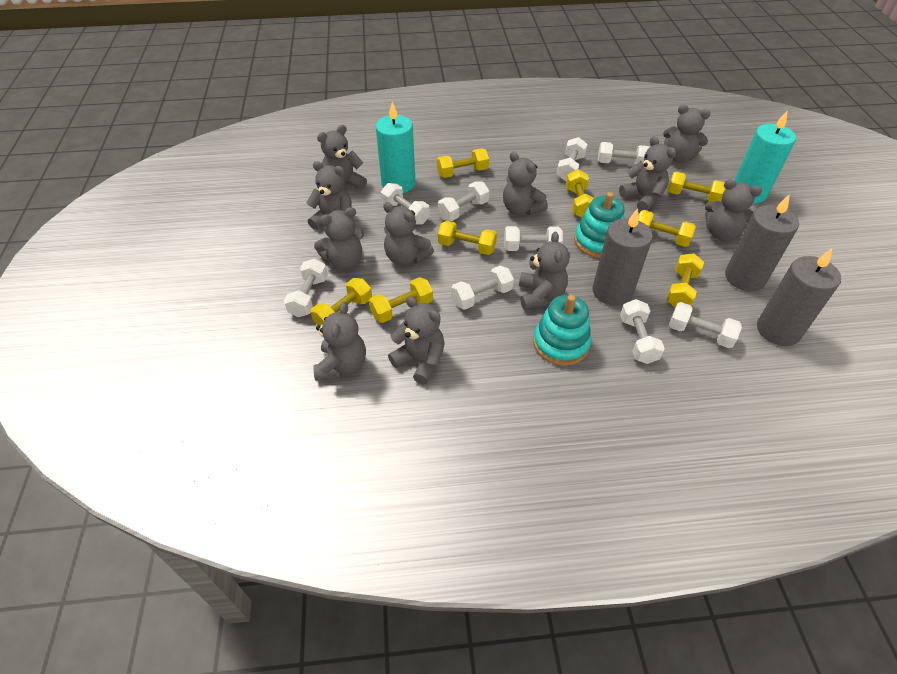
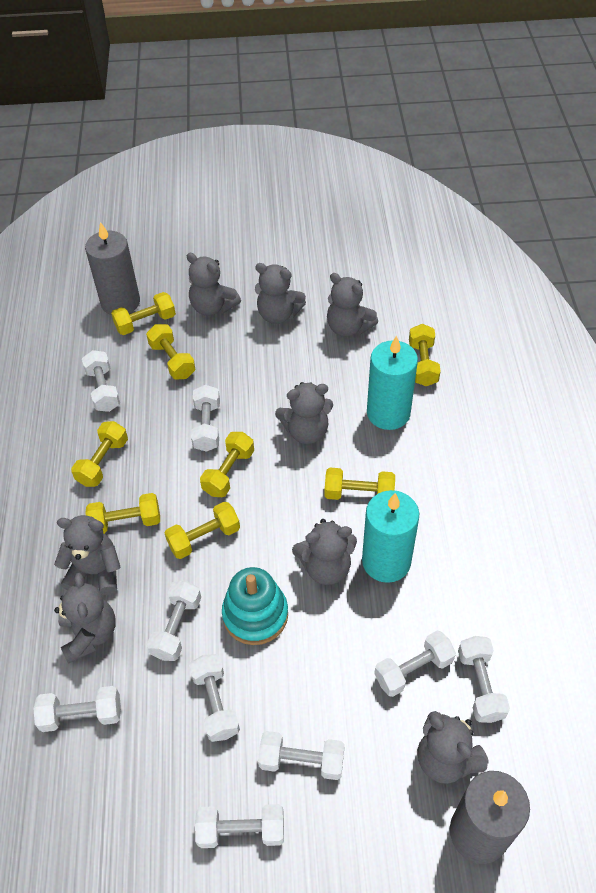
grey candle: 3 -> 2
grey teddy bear: 11 -> 8
turquoise stacking toy: 2 -> 1

